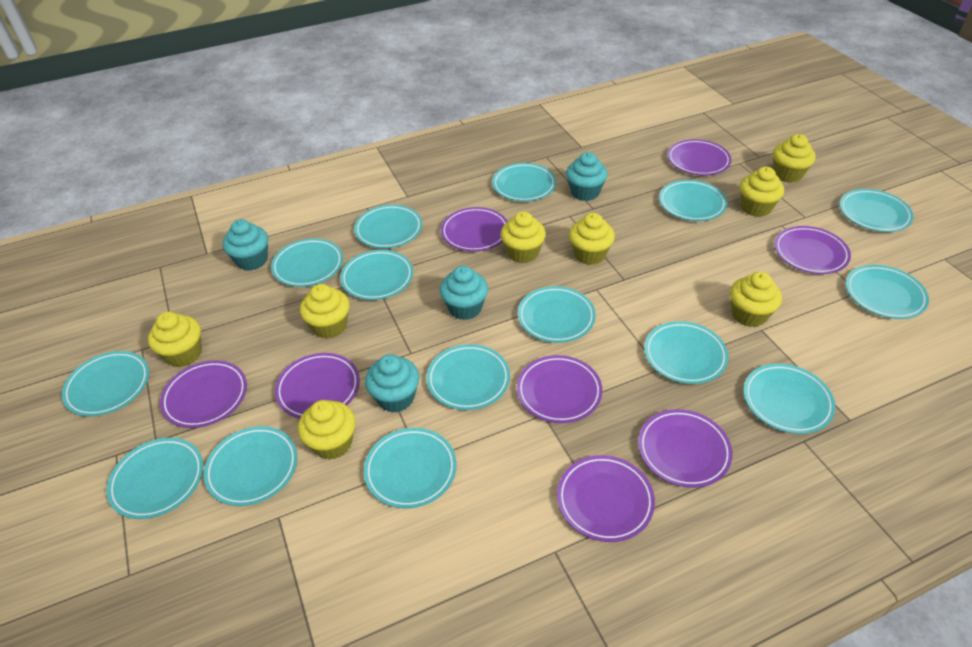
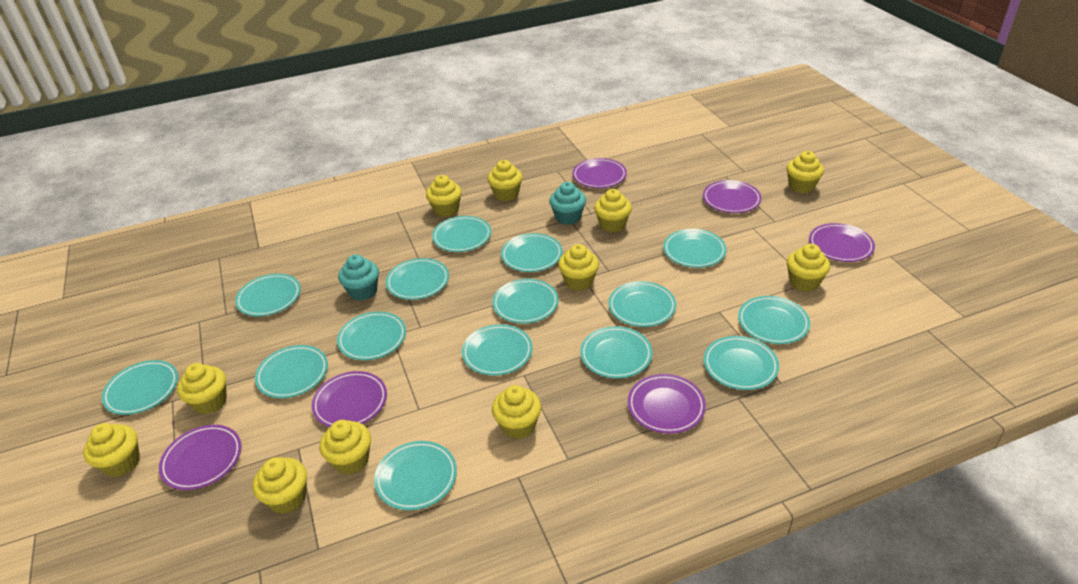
purple plate: 8 -> 6
turquoise cupcake: 4 -> 2
yellow cupcake: 8 -> 11

